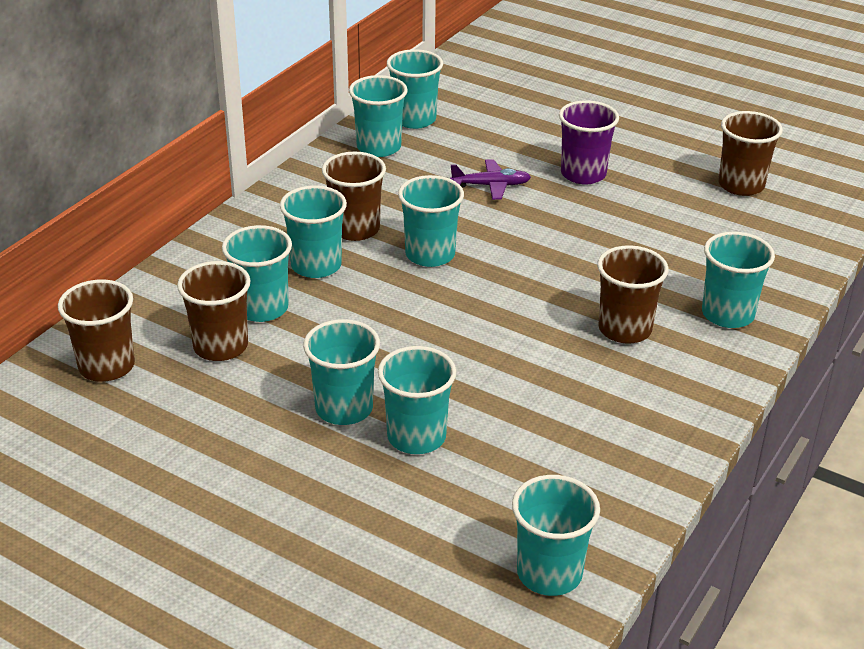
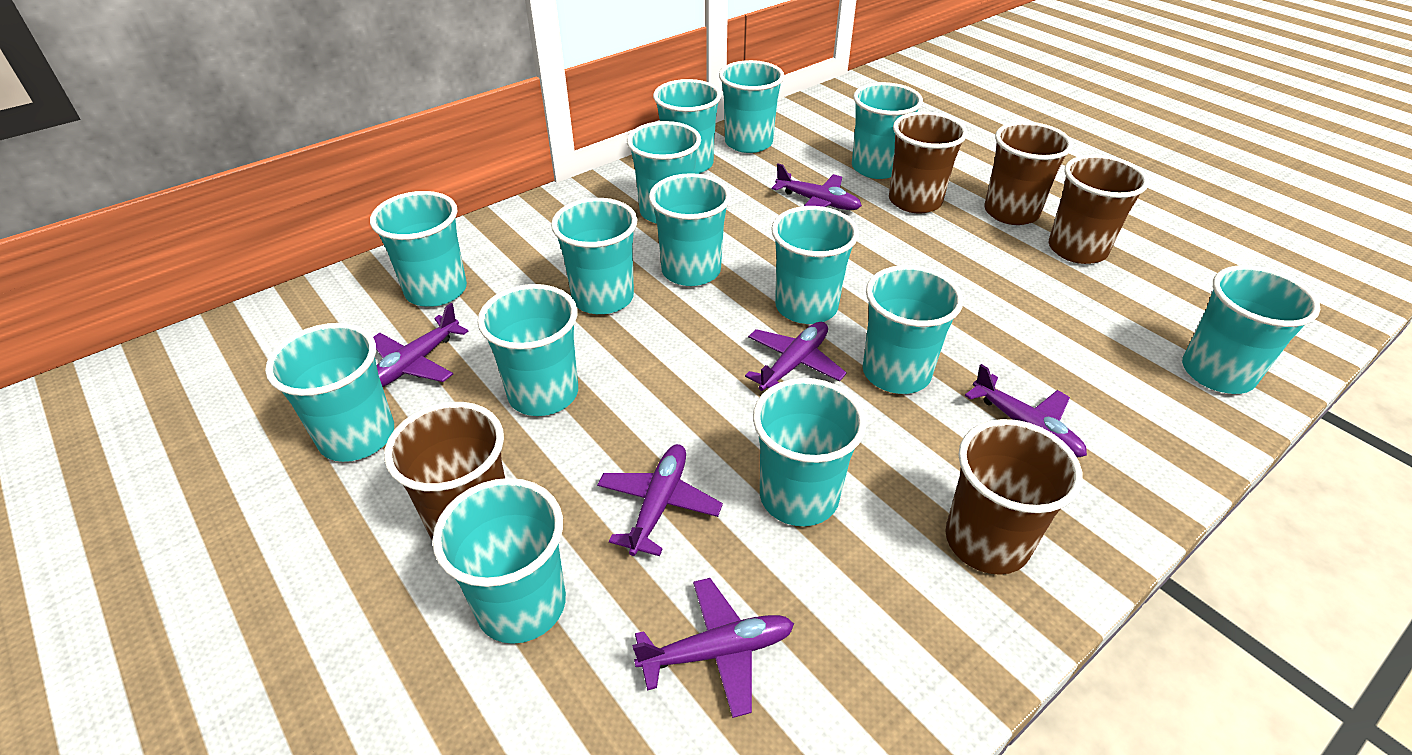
purple cup: 1 -> 0
purple plane: 1 -> 6
turquoise cup: 9 -> 14

